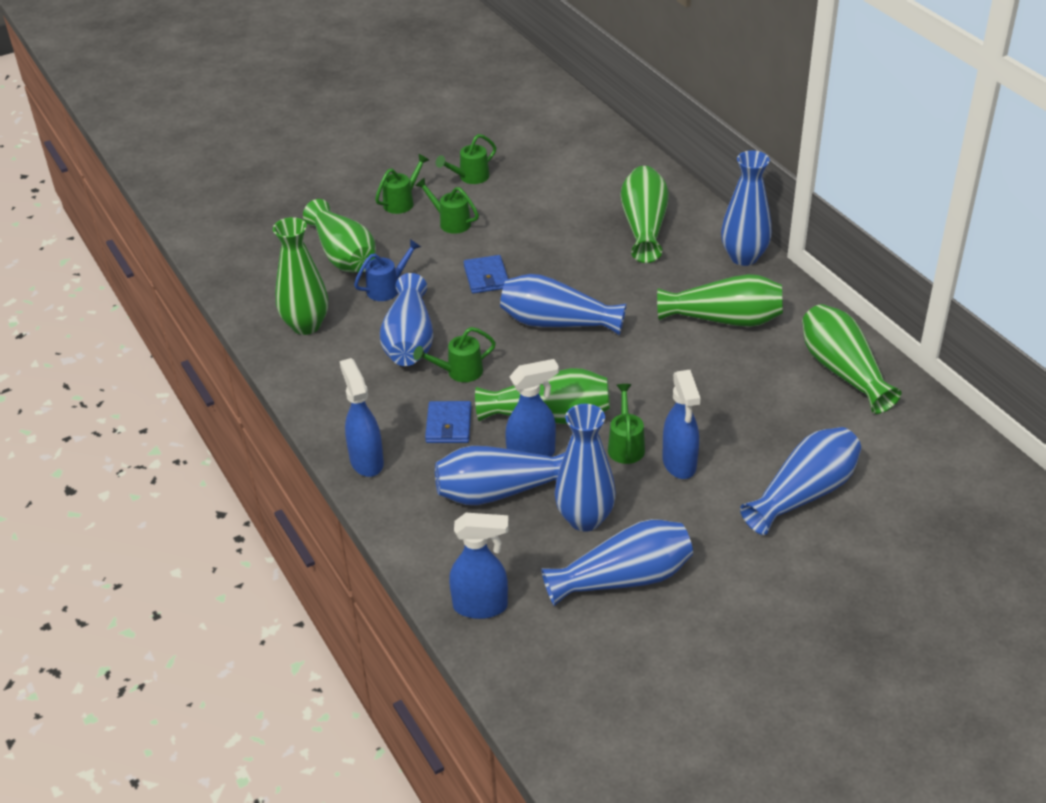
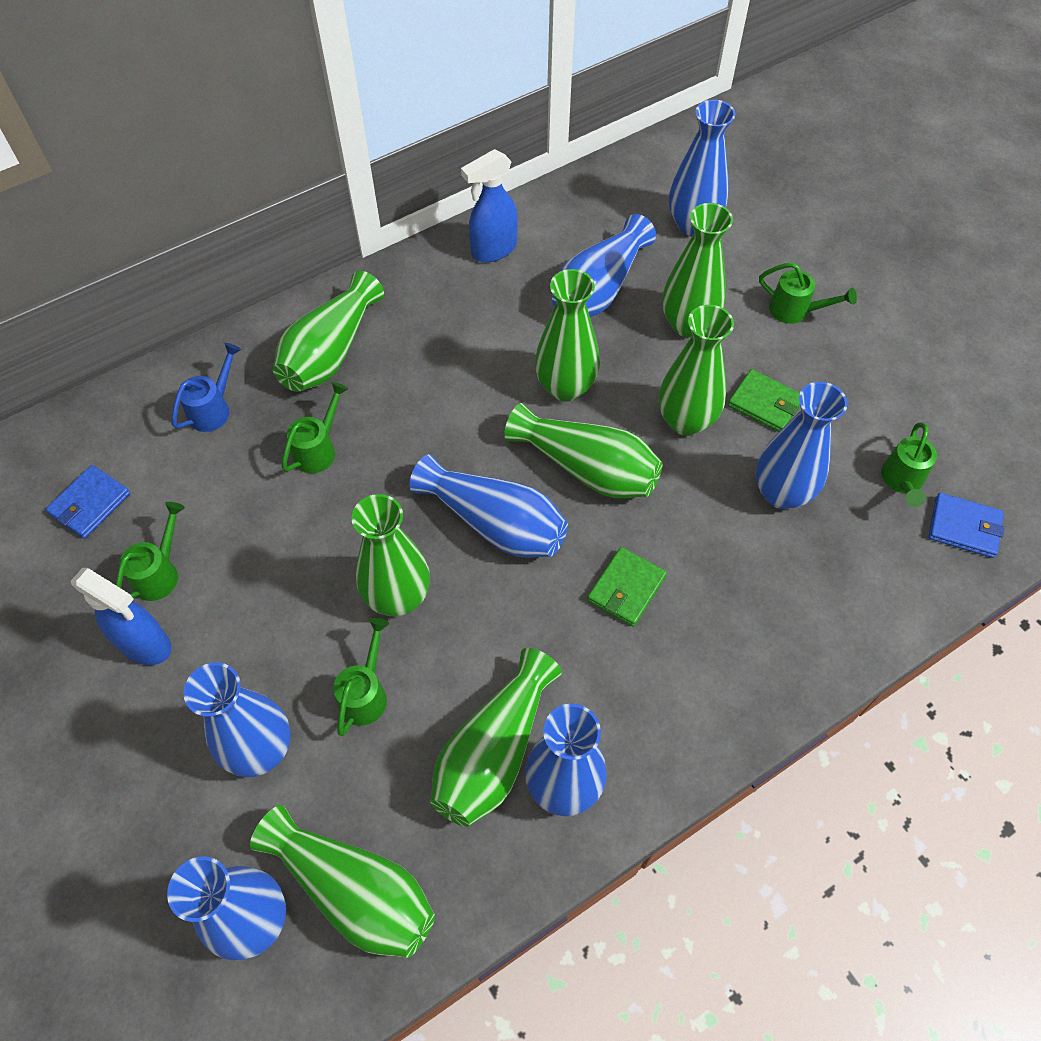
blue spray bottle: 4 -> 2
green vase: 6 -> 8
green wallet: 0 -> 2

